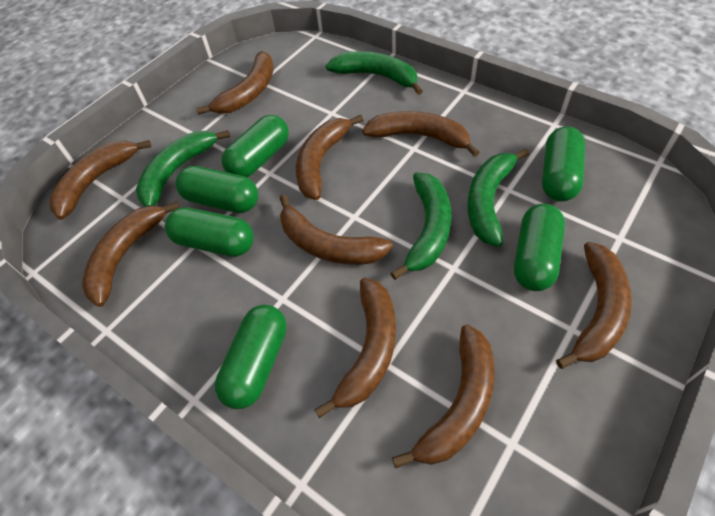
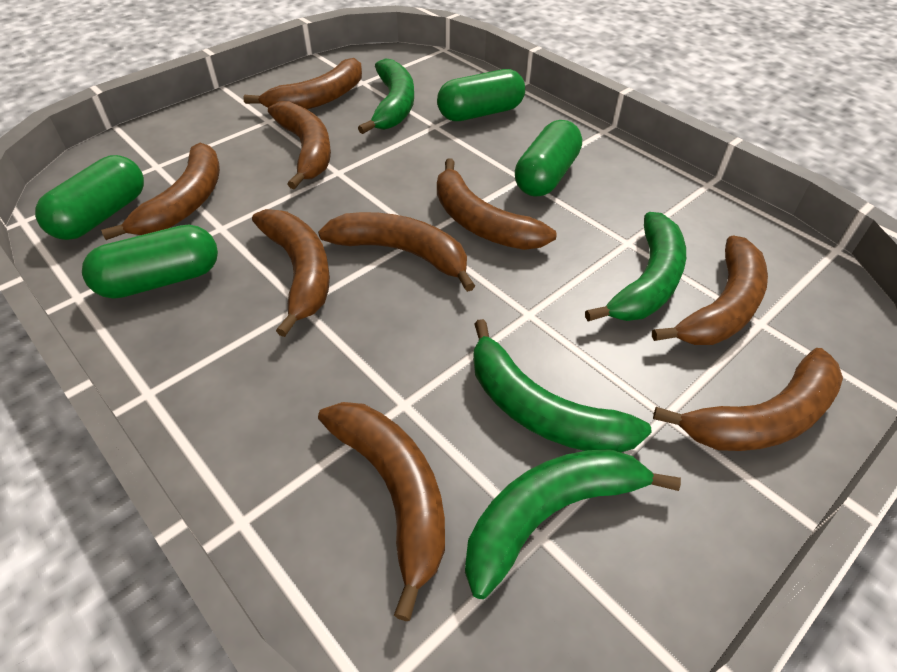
green capsule: 6 -> 4

